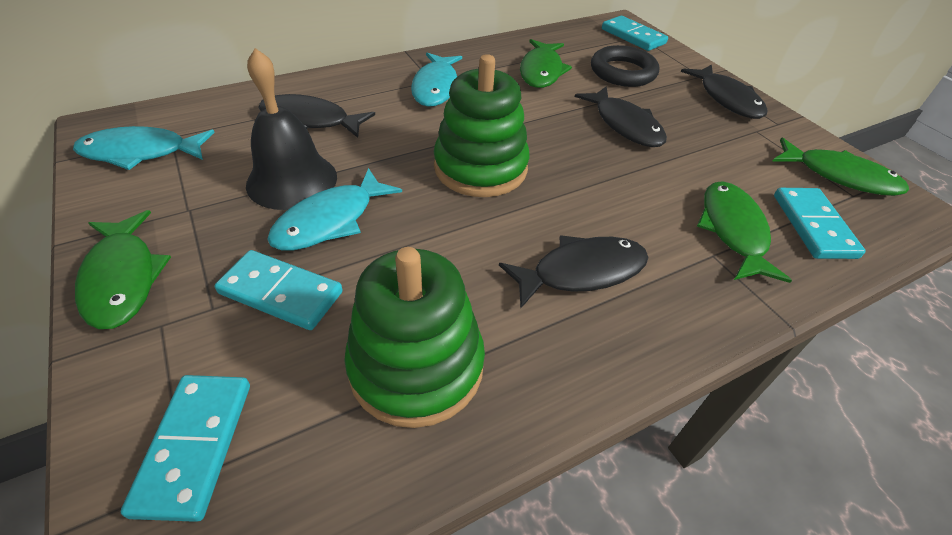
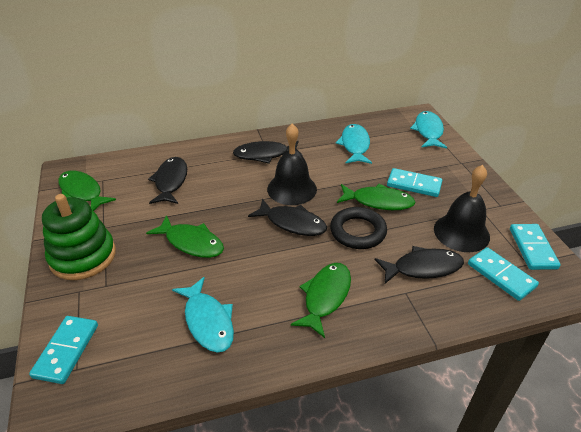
black bell: 1 -> 2
green stacking toy: 2 -> 1

